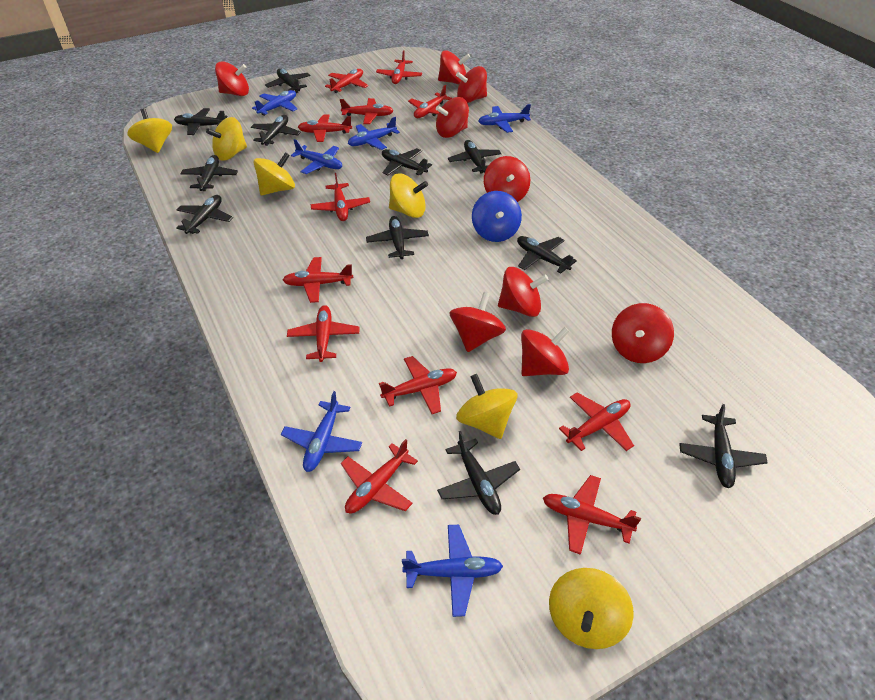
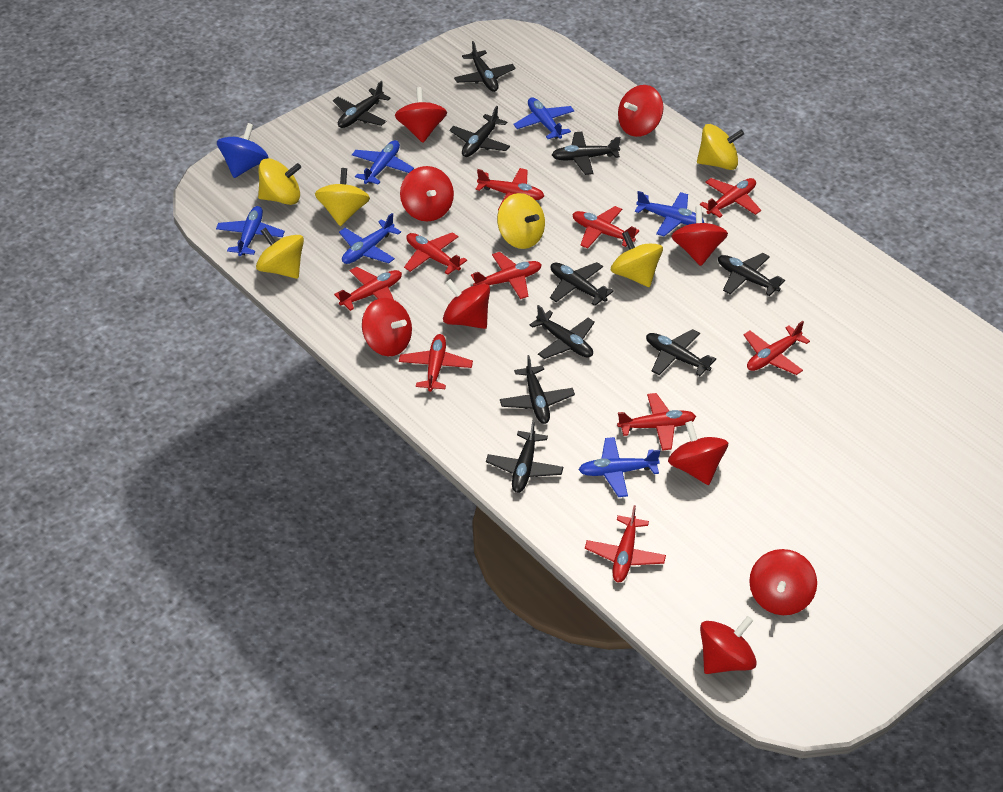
black plane: 11 -> 10
red plane: 12 -> 10

